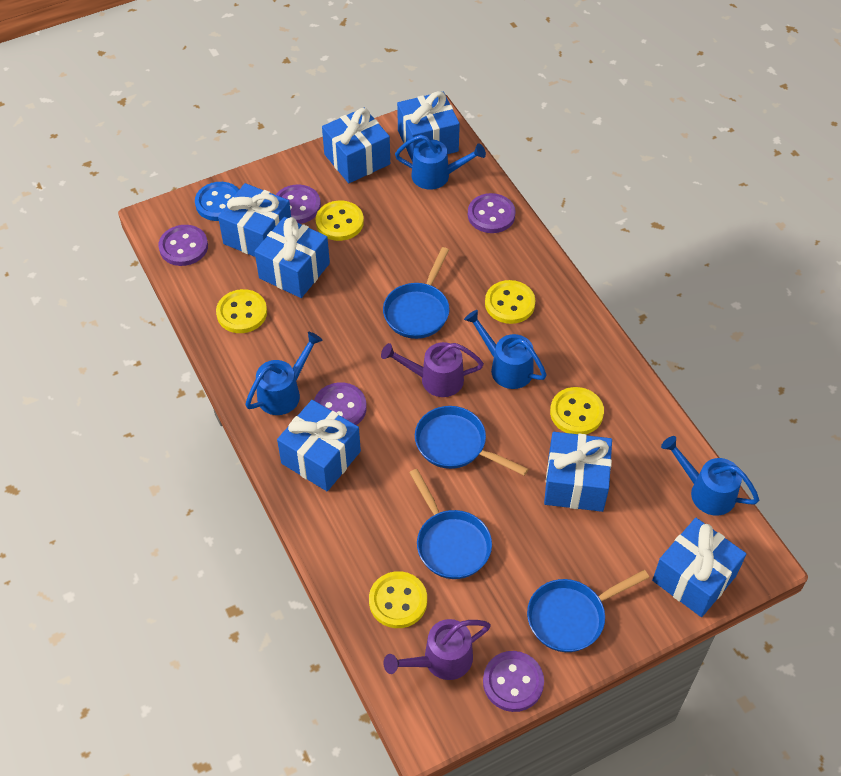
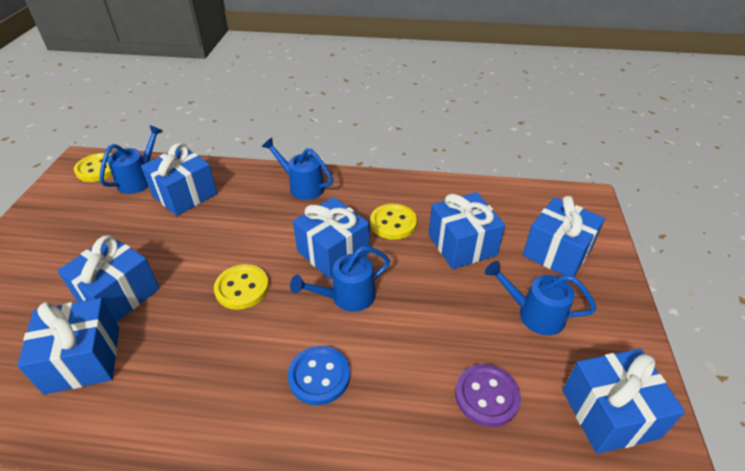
blue pan: 4 -> 0
purple button: 5 -> 1
purple watering can: 2 -> 0
yellow button: 5 -> 3

